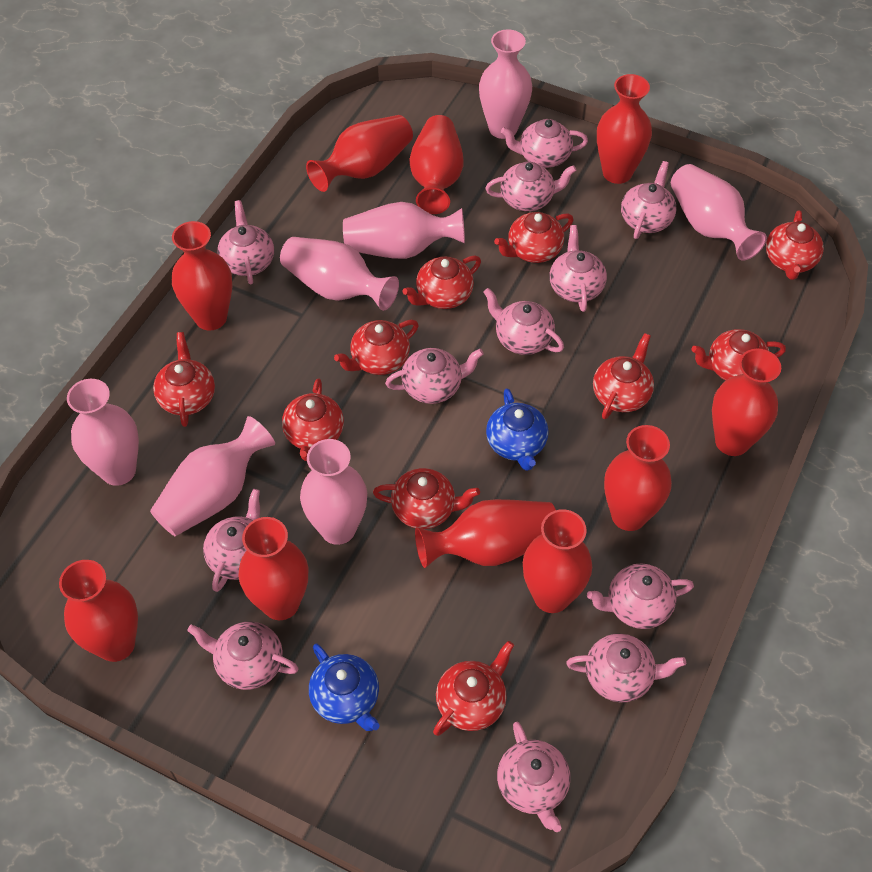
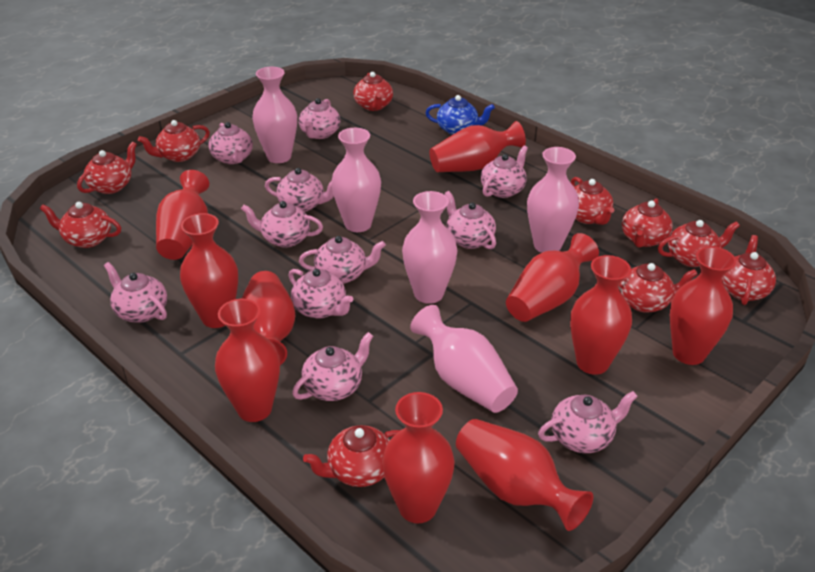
blue teapot: 2 -> 1
pink teapot: 12 -> 11
pink vase: 7 -> 5

